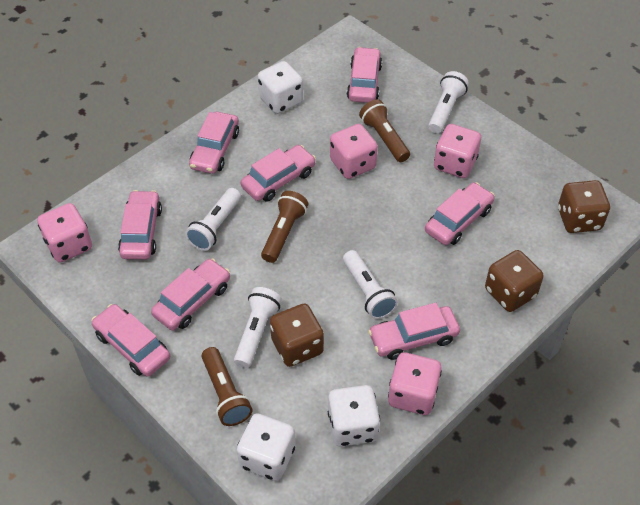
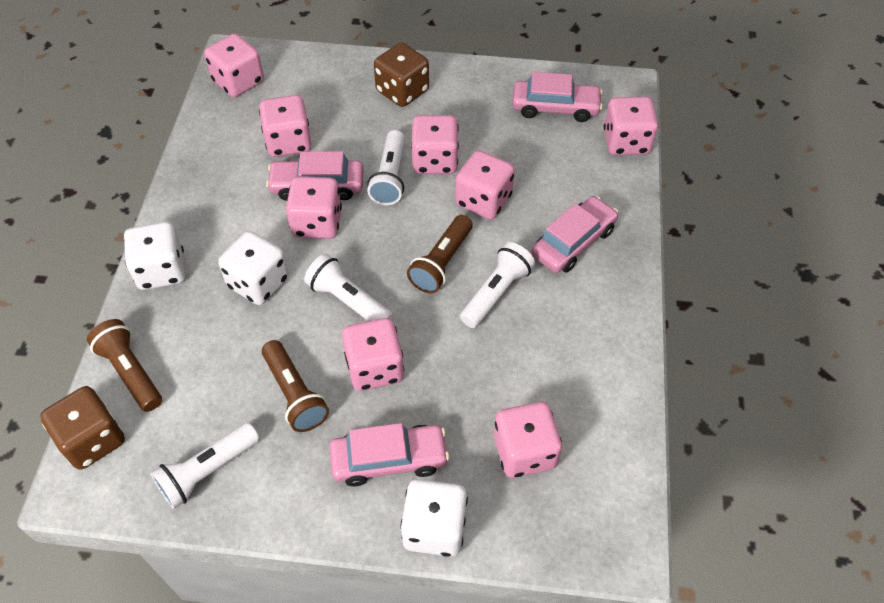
brown dice: 3 -> 2
pink car: 8 -> 4
pink dice: 4 -> 8

